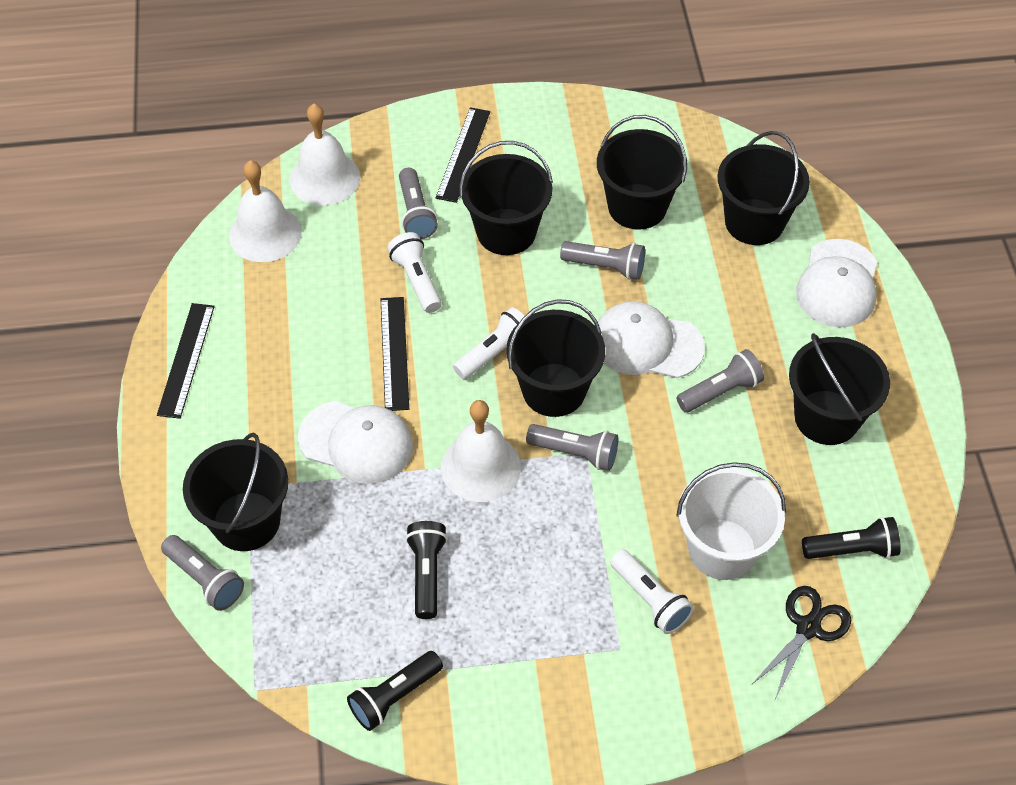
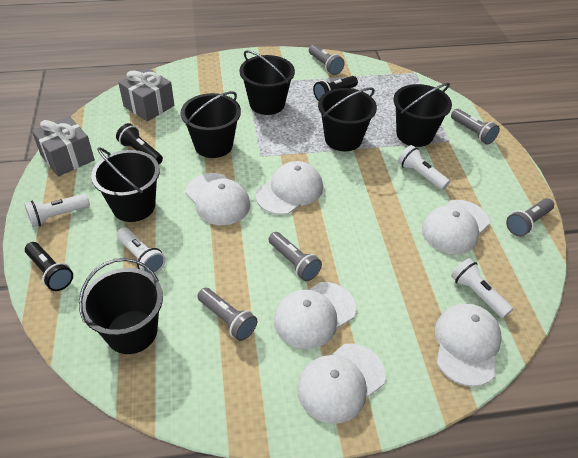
black ruler: 3 -> 0
black scissors: 1 -> 0
grey gift: 0 -> 2
white bell: 3 -> 0
white bucket: 1 -> 0
white cap: 3 -> 6
white flashlight: 3 -> 4

